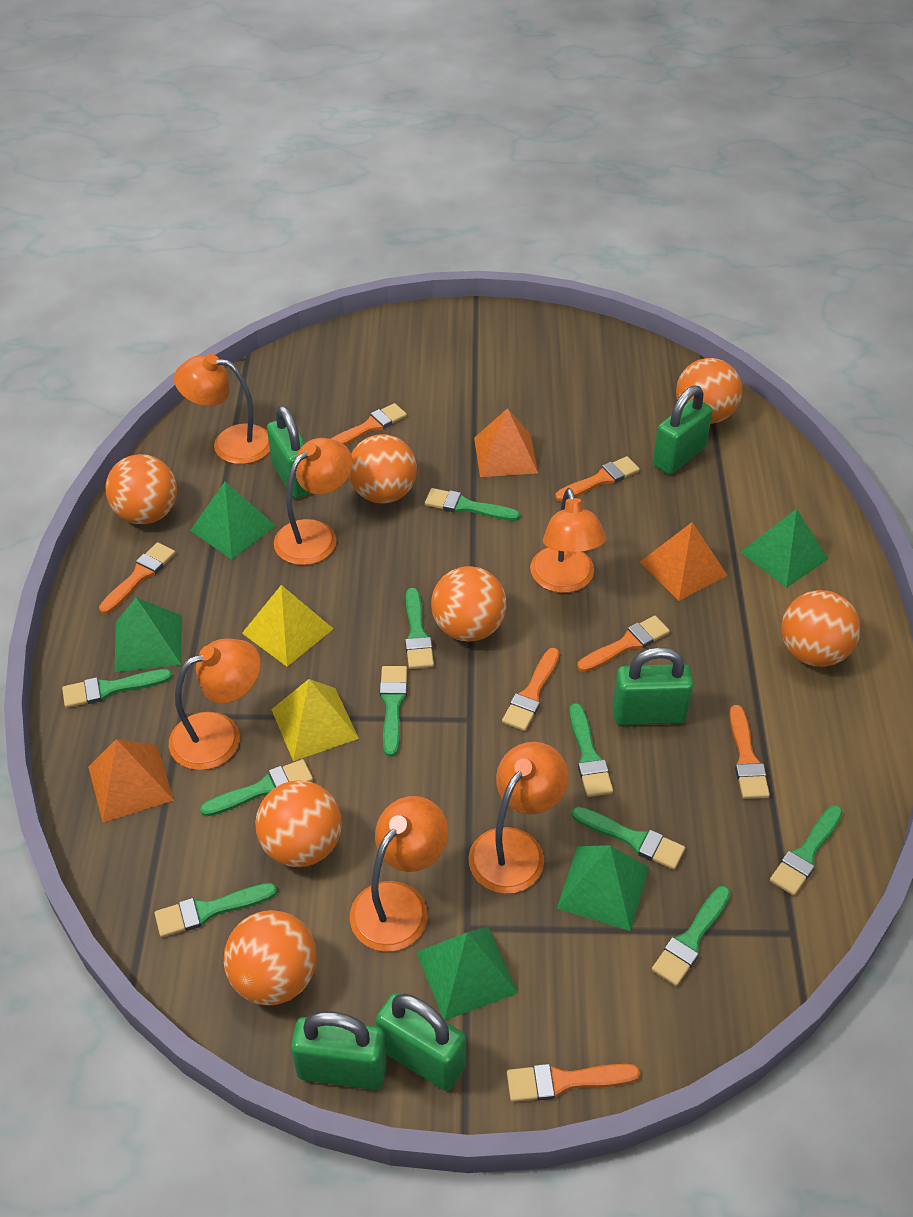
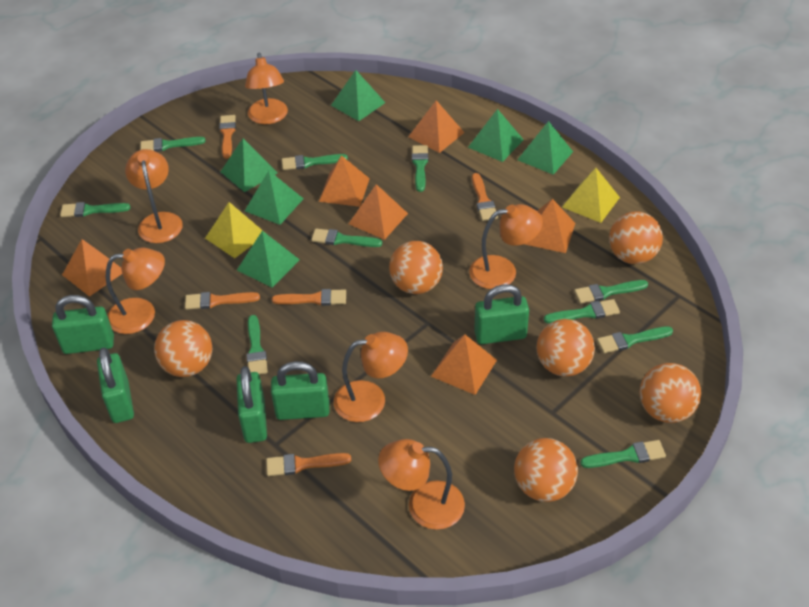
green pyramid: 5 -> 6
orange ball: 7 -> 6
orange brush: 7 -> 5
orange pyramid: 3 -> 6

